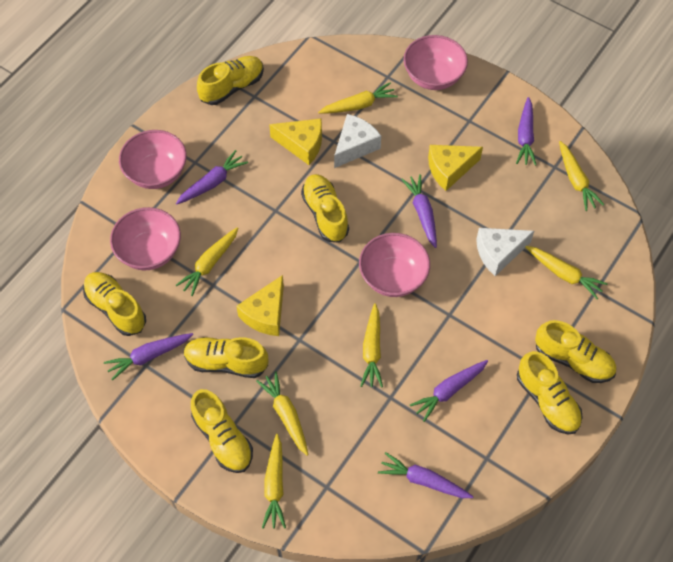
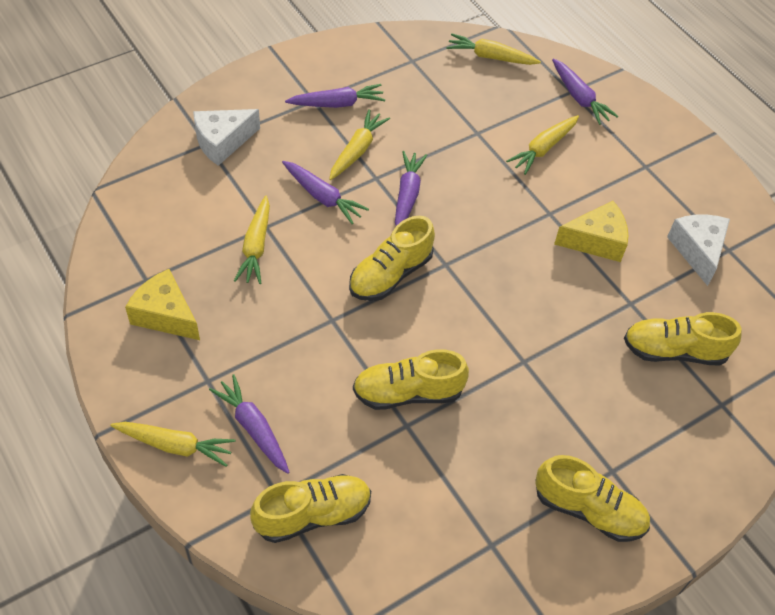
pink bowl: 4 -> 0
purple carrot: 6 -> 5
yellow carrot: 7 -> 5
yellow cheese: 3 -> 2
yellow shoe: 7 -> 5

